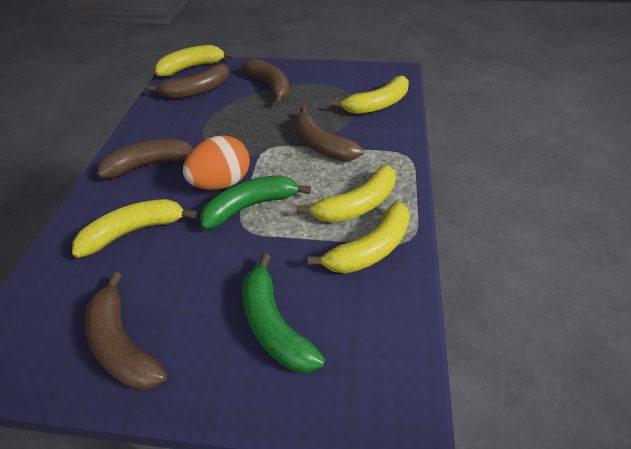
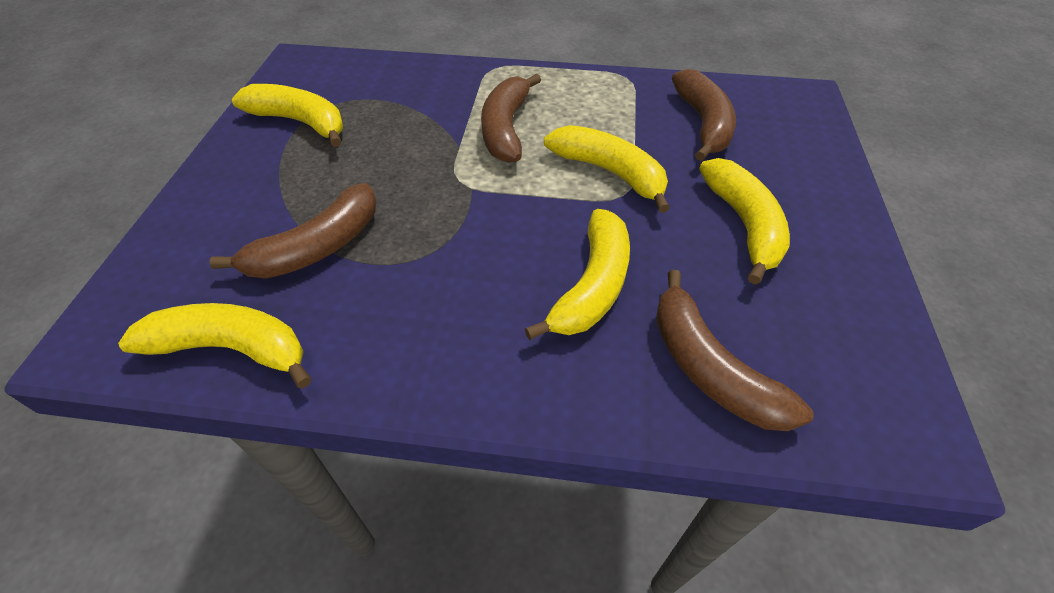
brown banana: 5 -> 4
green banana: 2 -> 0
orange egg: 1 -> 0

